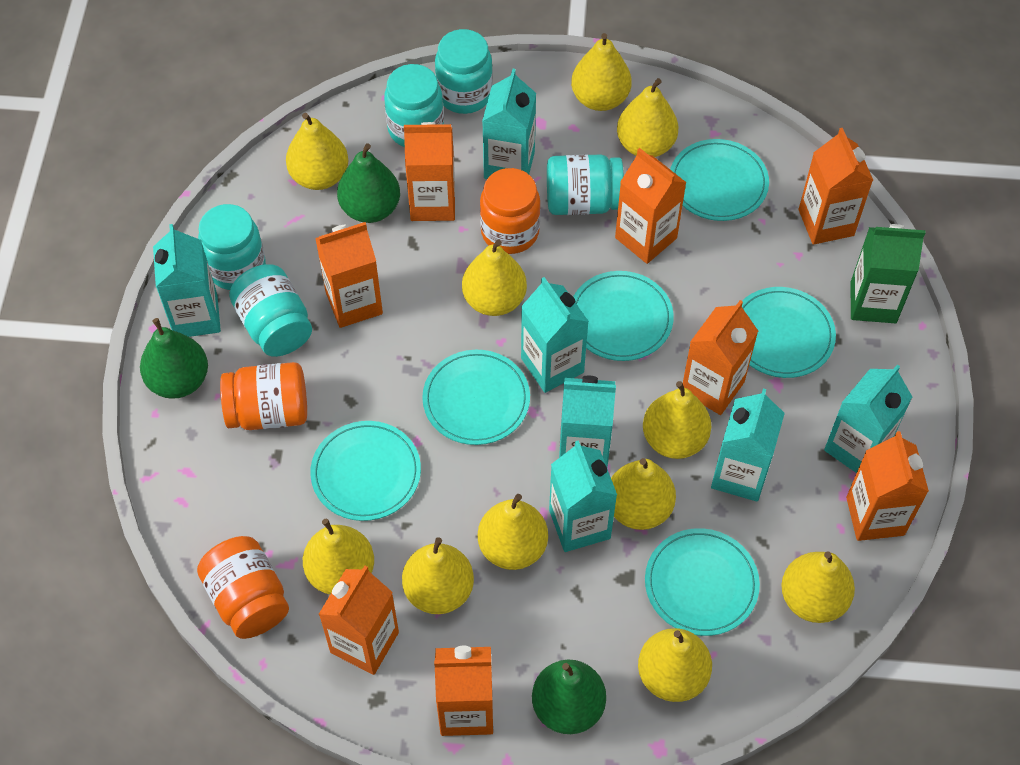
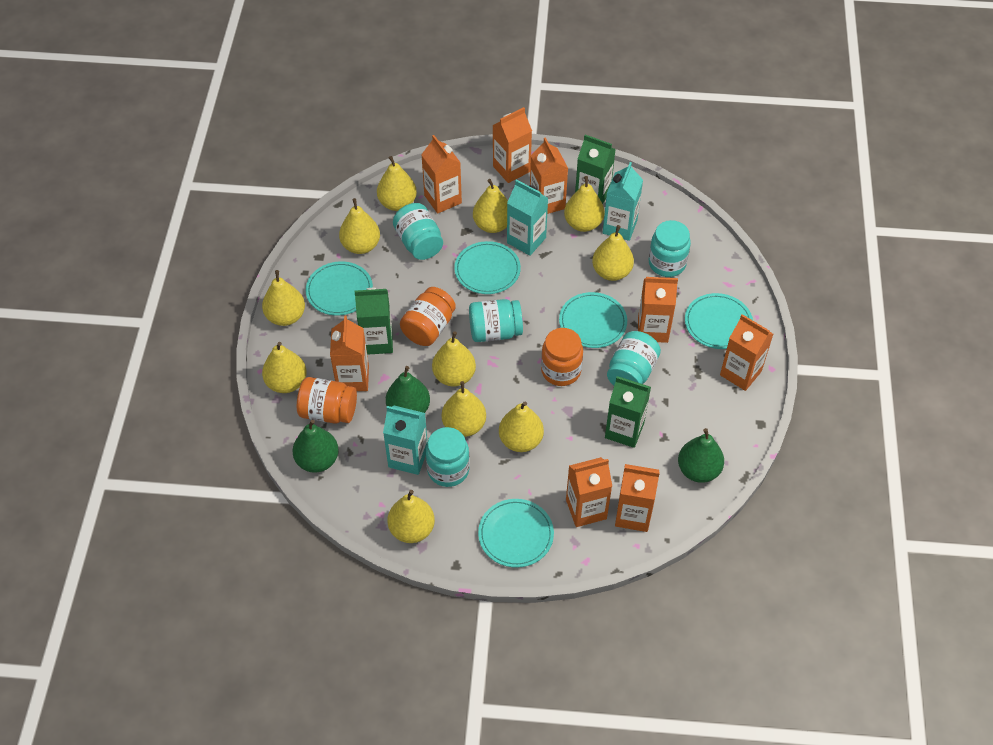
green carton: 1 -> 3
turquoise carton: 7 -> 3
turquoise plate: 6 -> 5

